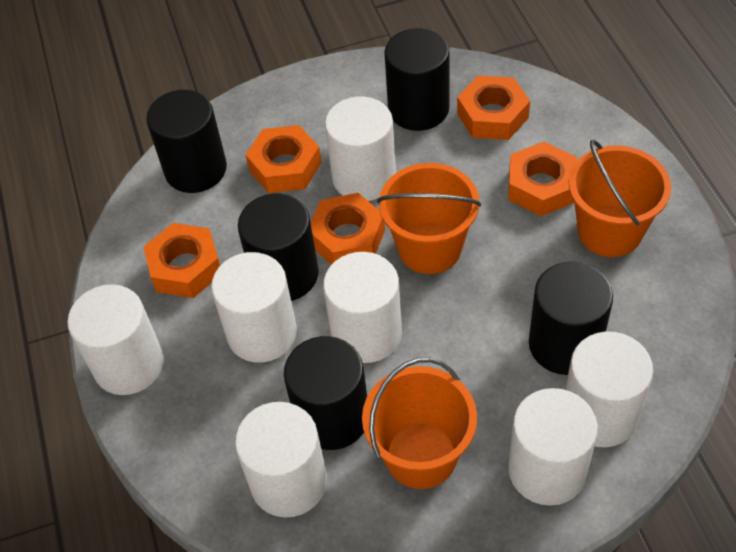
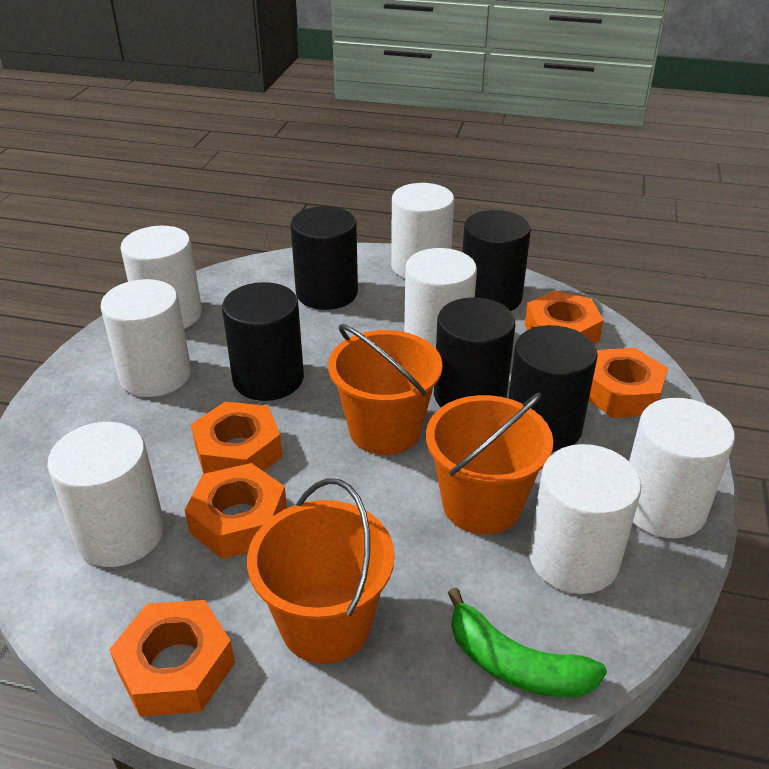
green banana: 0 -> 1

